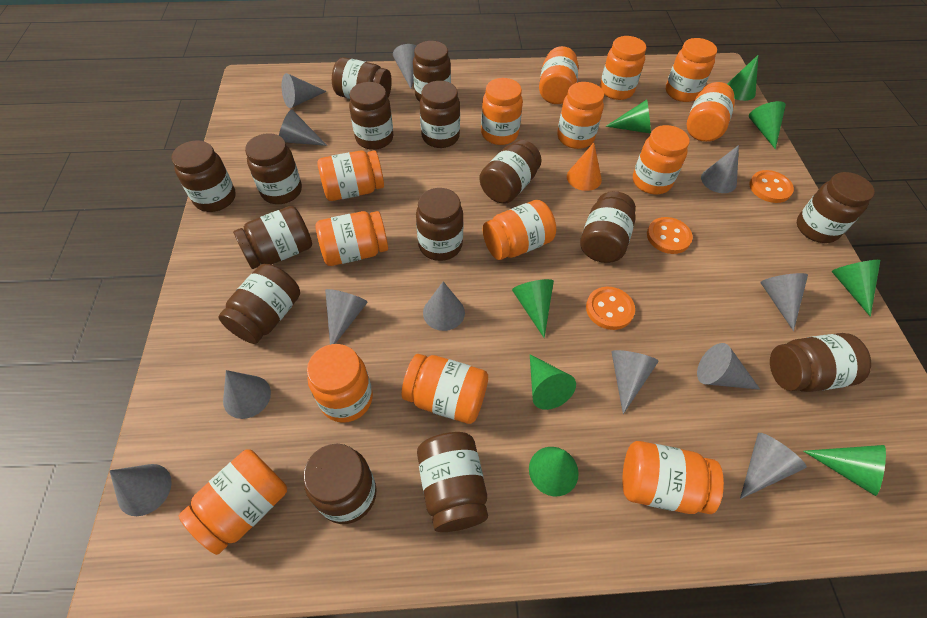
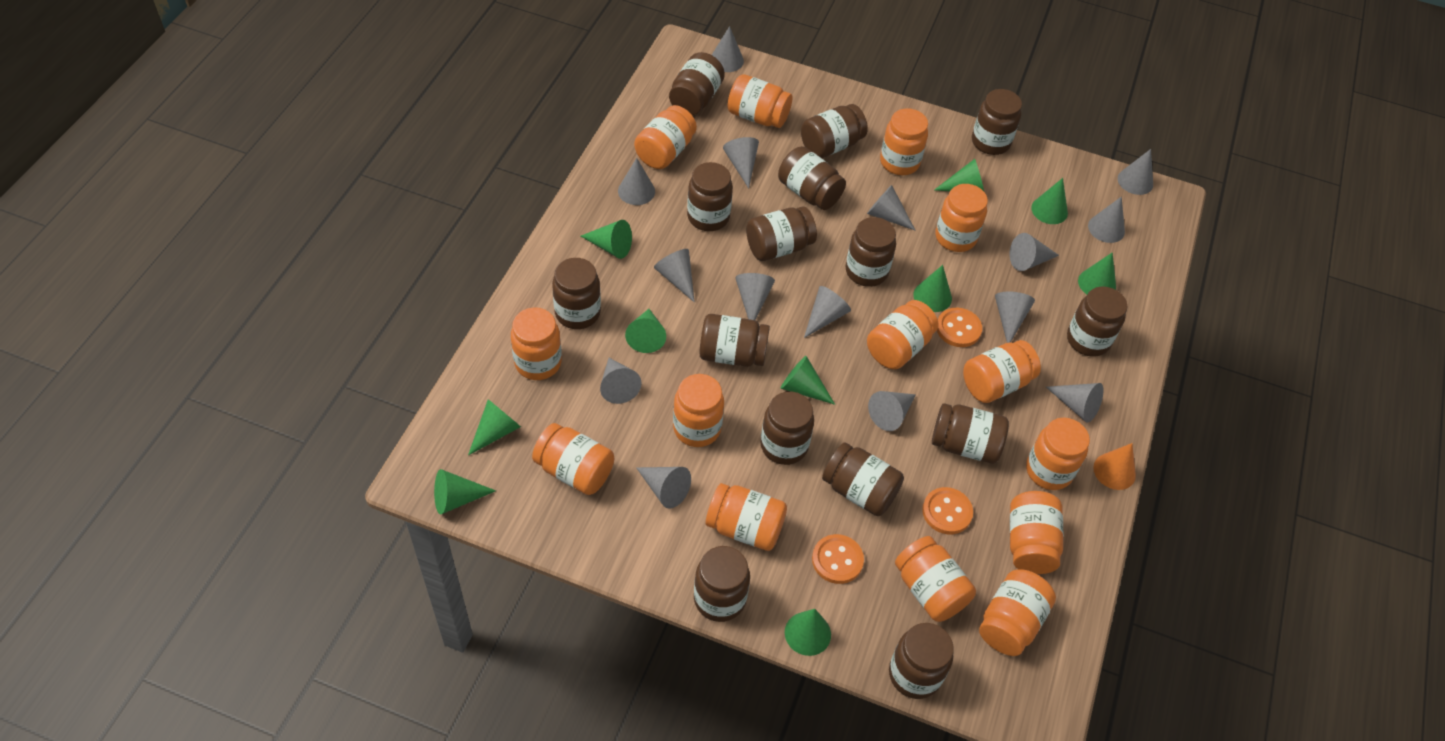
green cone: 8 -> 10
grey cone: 12 -> 15

